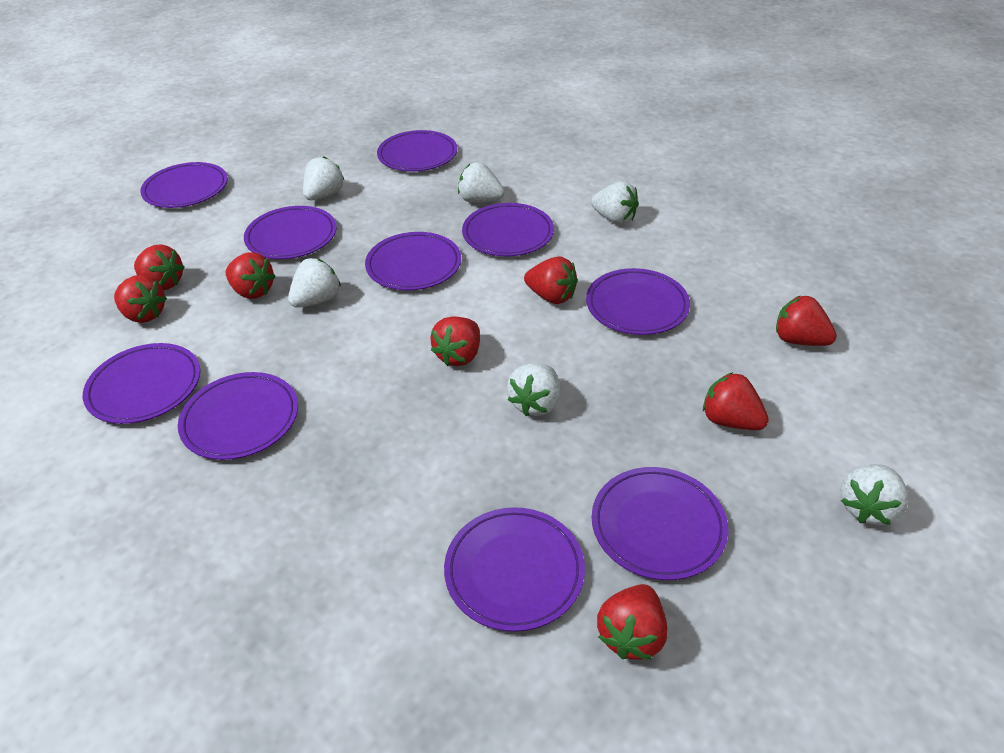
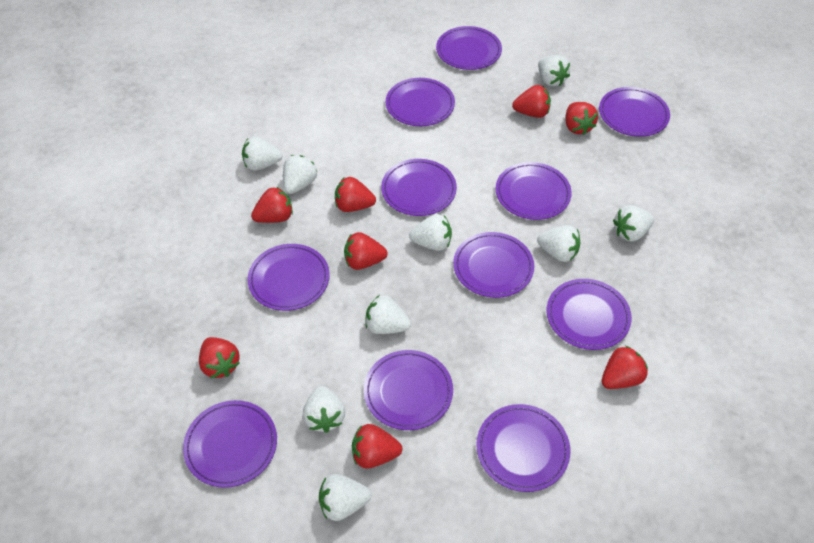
purple plate: 10 -> 11
white strawberry: 6 -> 9

